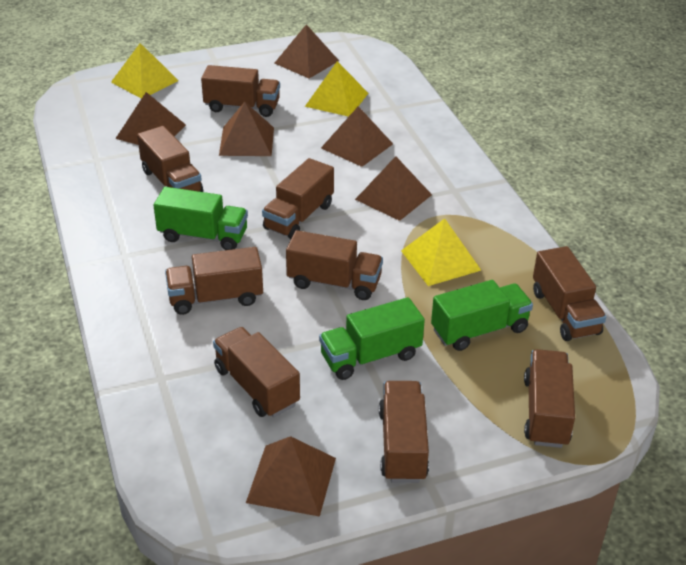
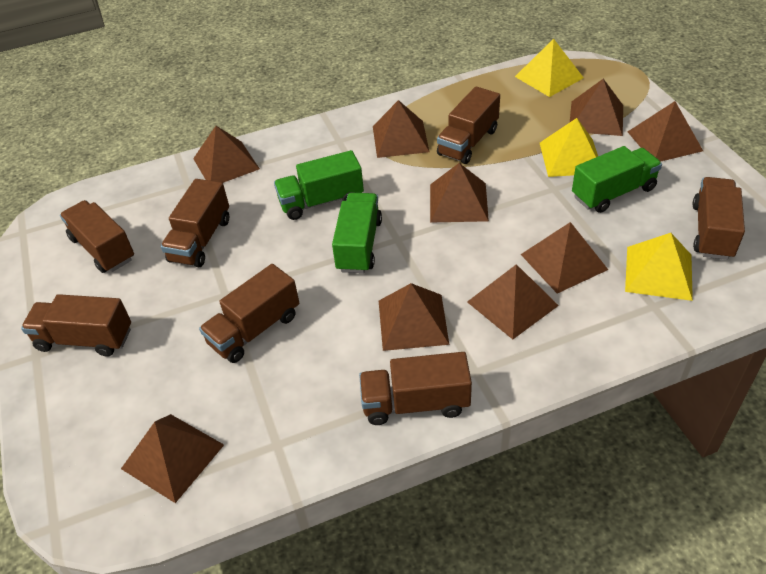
brown pyramid: 6 -> 9
brown truck: 9 -> 7

